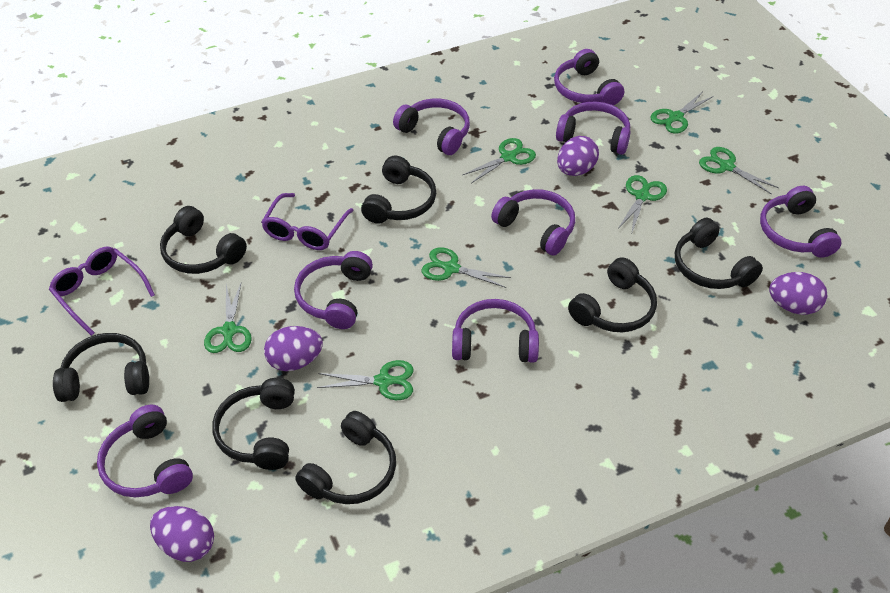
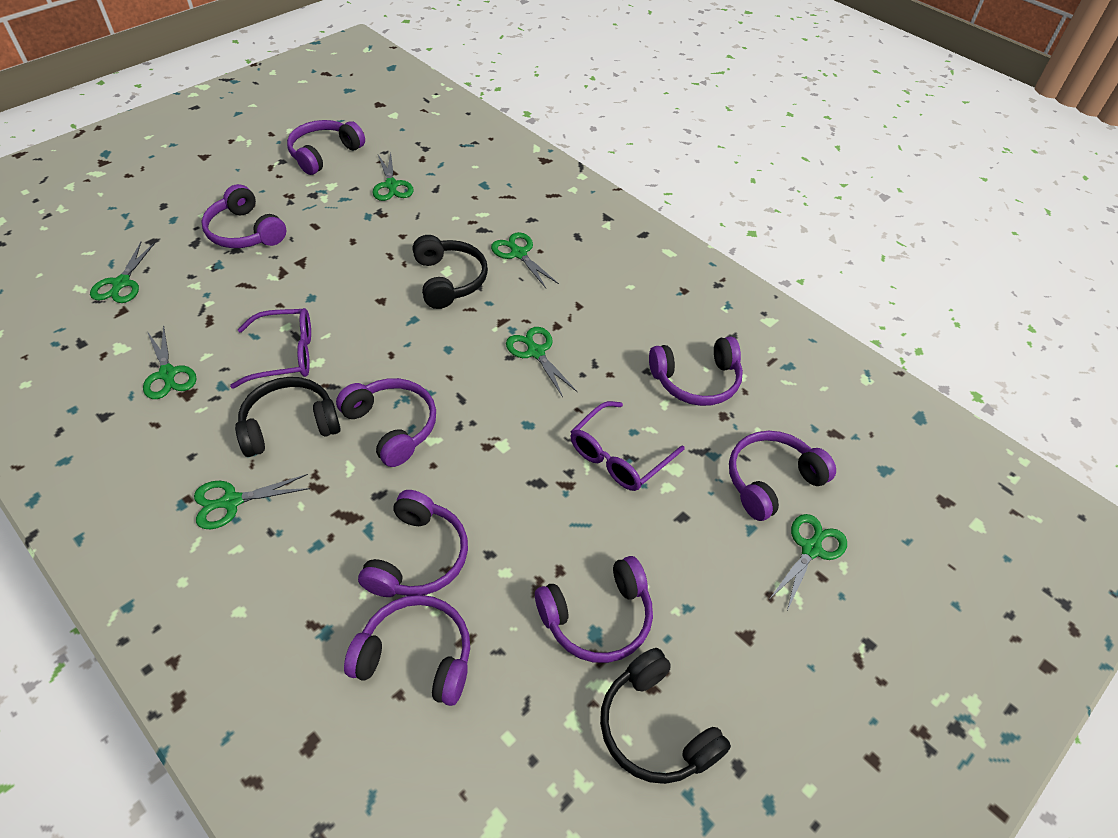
black headphones: 7 -> 3
purple egg: 4 -> 0

